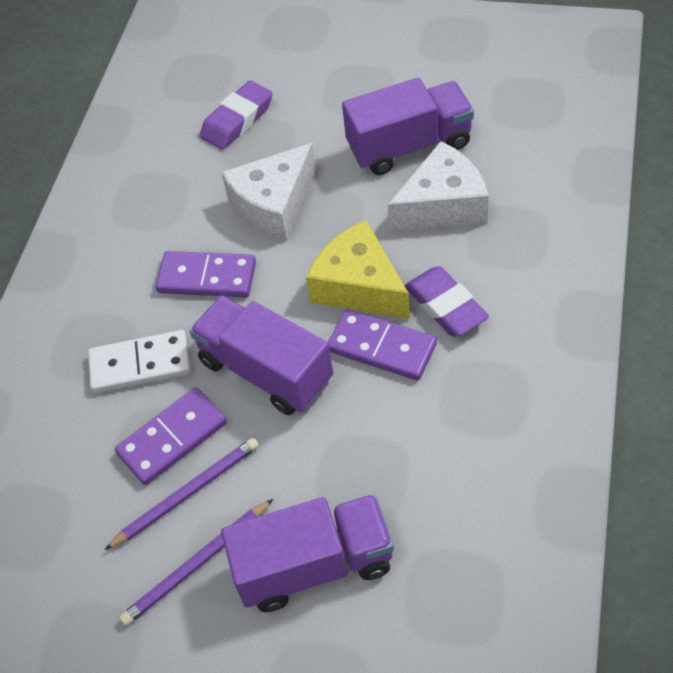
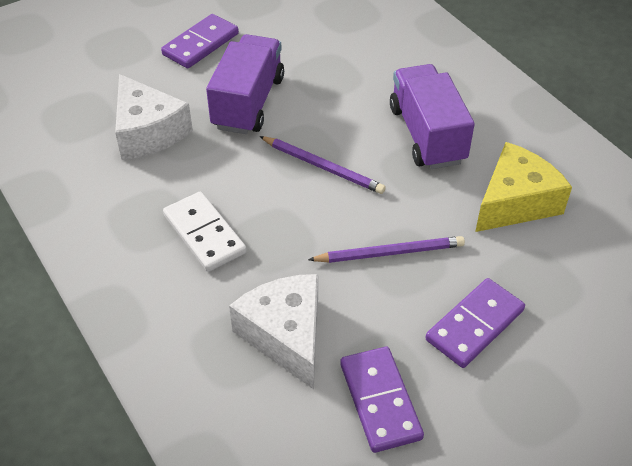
purple eraser: 2 -> 0
purple truck: 3 -> 2

